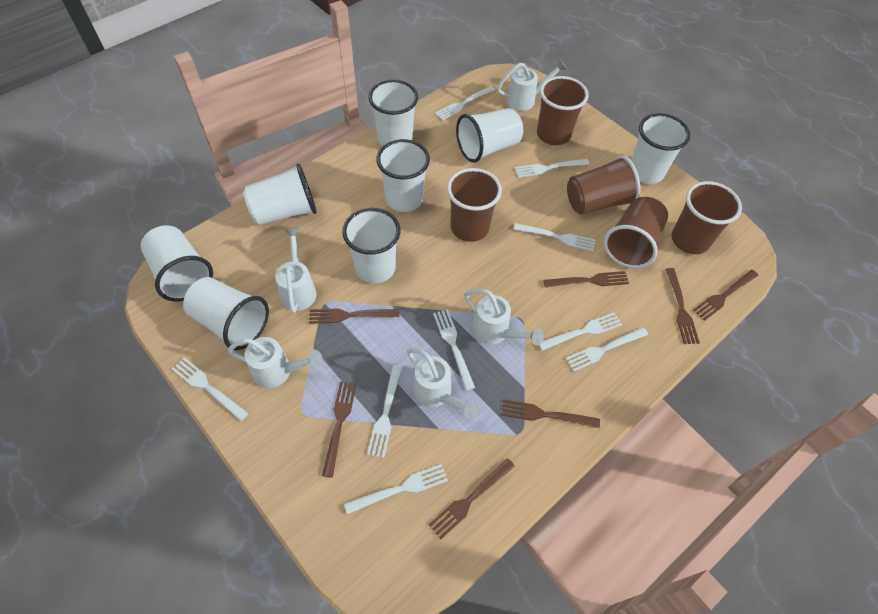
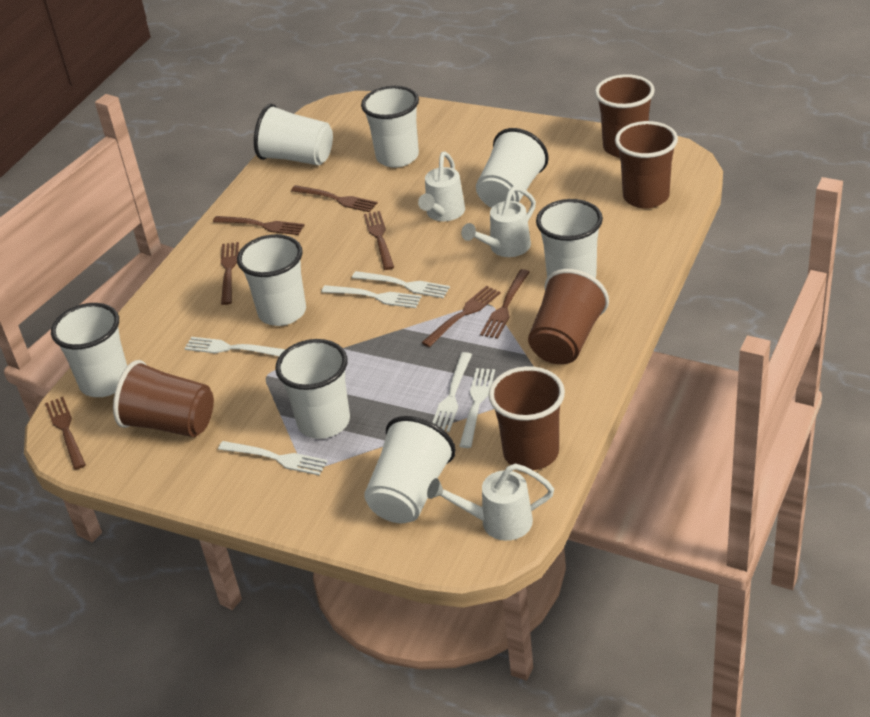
white fork: 9 -> 6
white watering can: 5 -> 3

